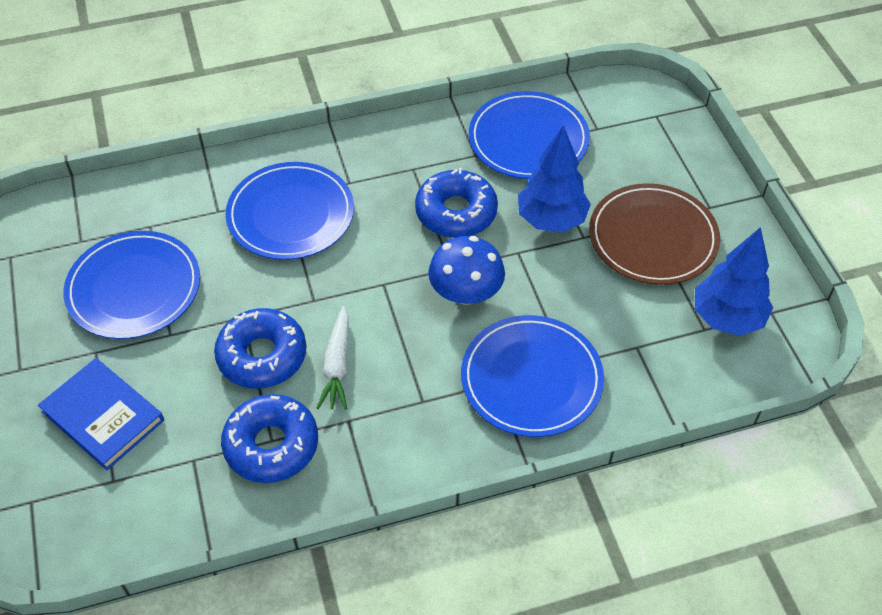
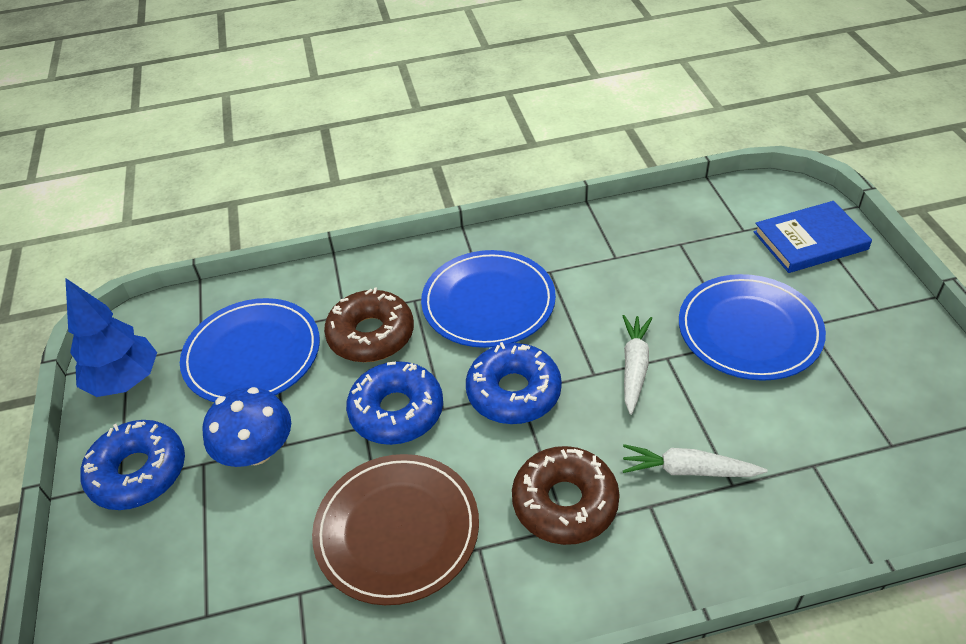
blue plate: 4 -> 3
blue tree: 2 -> 1
brown donut: 0 -> 2
white carrot: 1 -> 2

